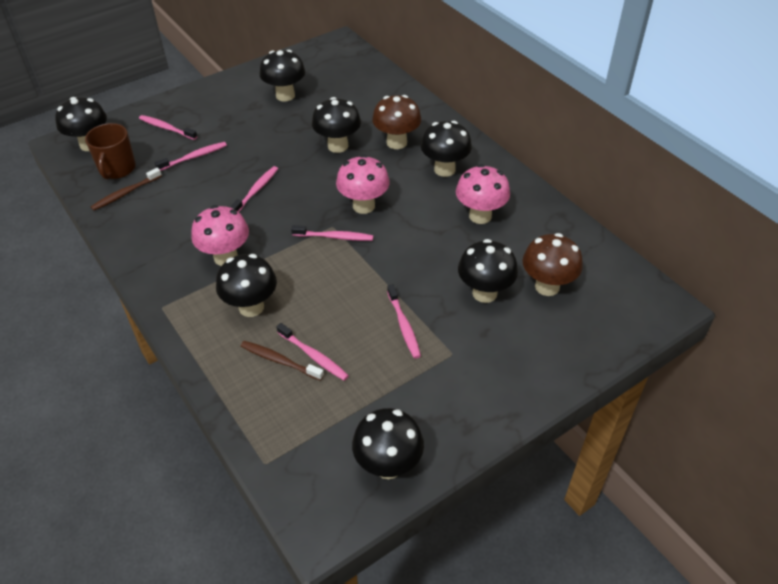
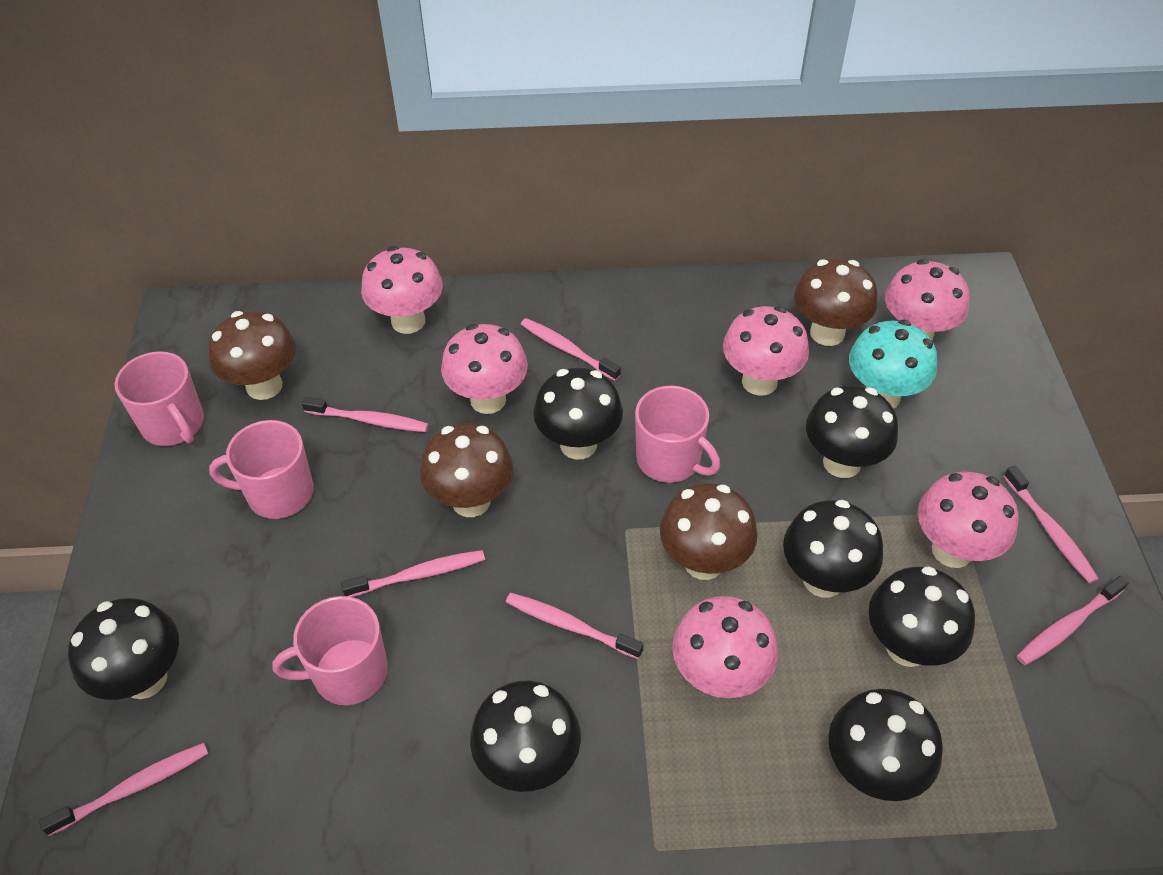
brown mug: 1 -> 0
brown mushroom: 2 -> 4
brown toothbrush: 2 -> 0
pink mug: 0 -> 4
pink mushroom: 3 -> 6
pink toothbrush: 6 -> 7
turquoise mushroom: 0 -> 1

